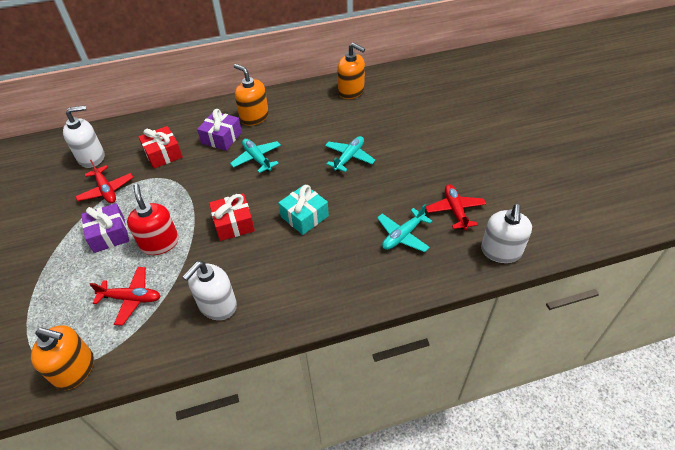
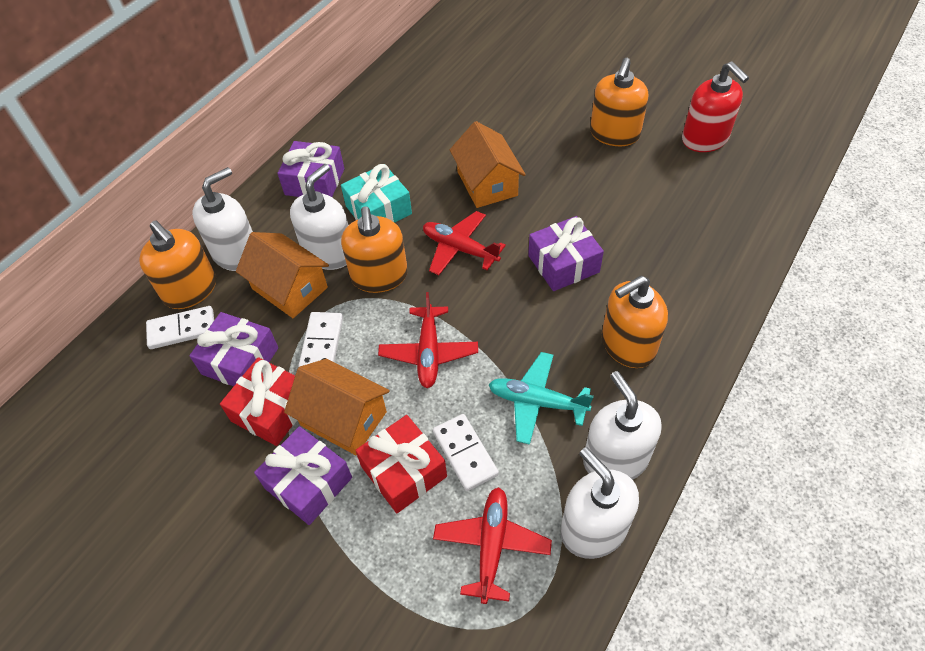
orange house: 0 -> 3
orange soap dispenser: 3 -> 4
purple gift: 2 -> 4
turquoise plane: 3 -> 1
white domino: 0 -> 3
white soap dispenser: 3 -> 4

